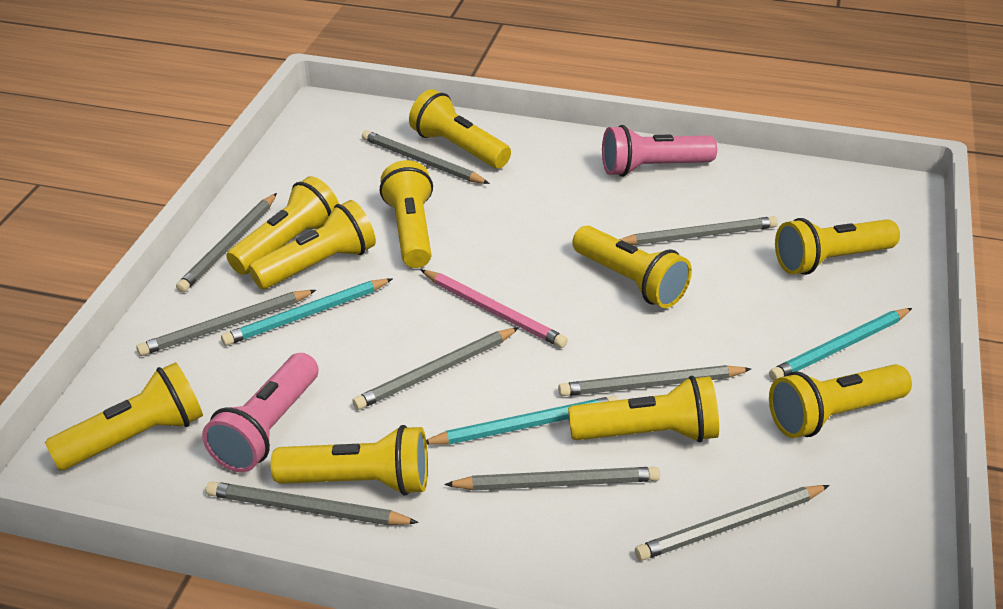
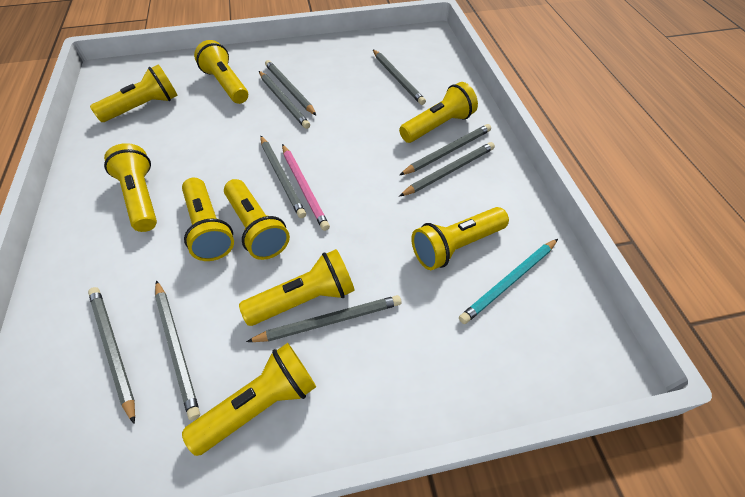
pink flashlight: 2 -> 0
turquoise pencil: 3 -> 1
yellow flashlight: 10 -> 9

